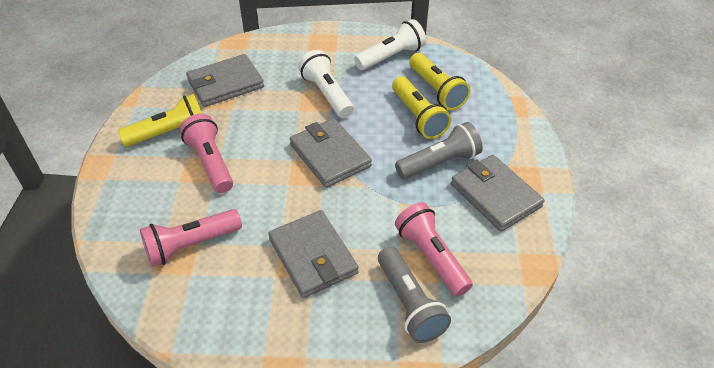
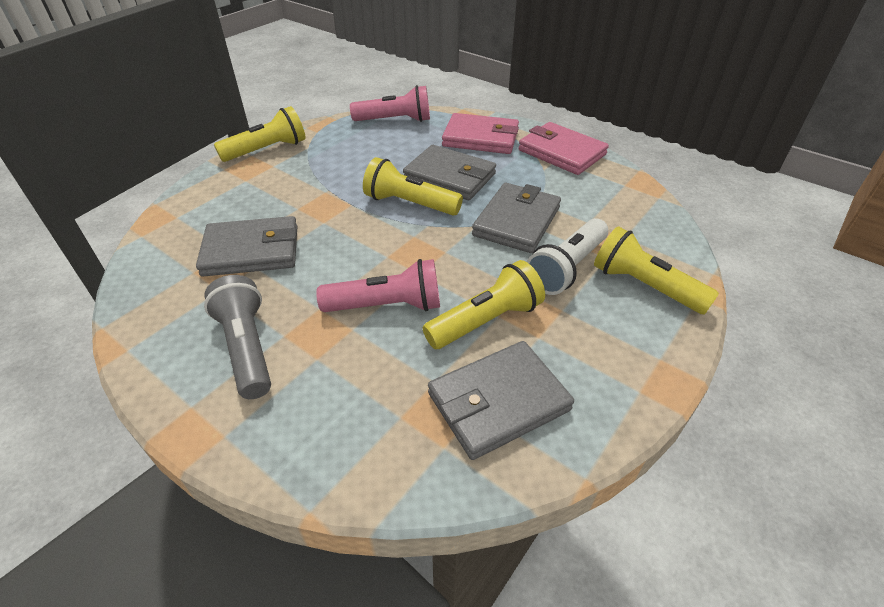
grey flashlight: 2 -> 1
pink flashlight: 3 -> 2
pink wallet: 0 -> 2
white flashlight: 2 -> 1
yellow flashlight: 3 -> 4

